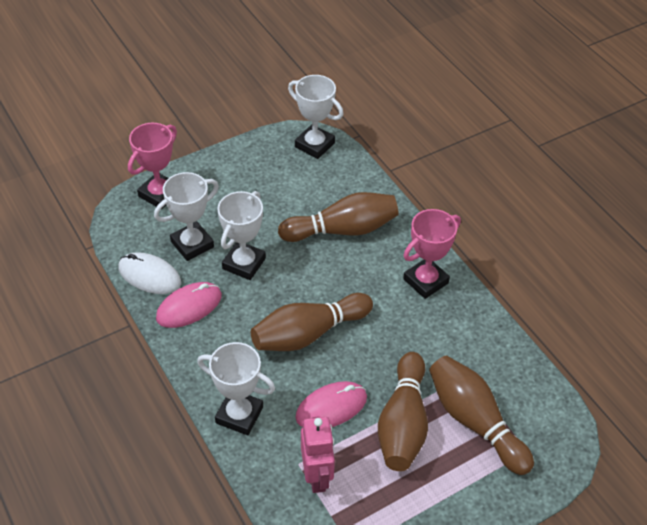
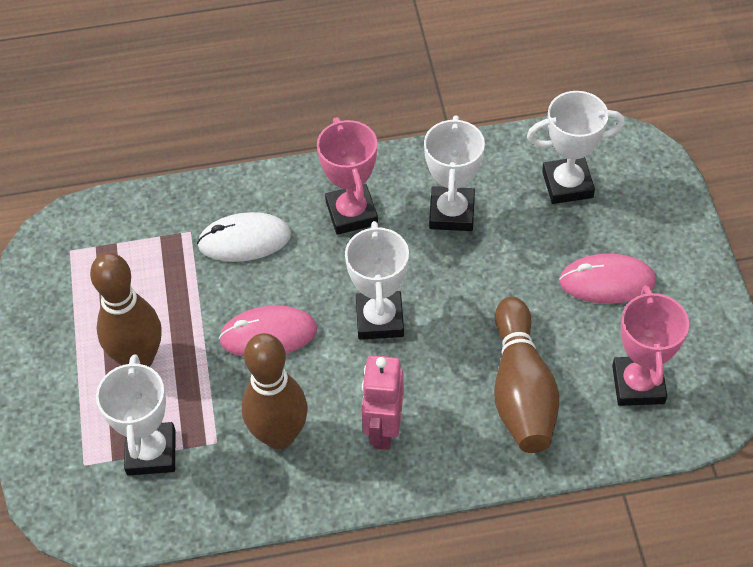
brown bowling pin: 4 -> 3

